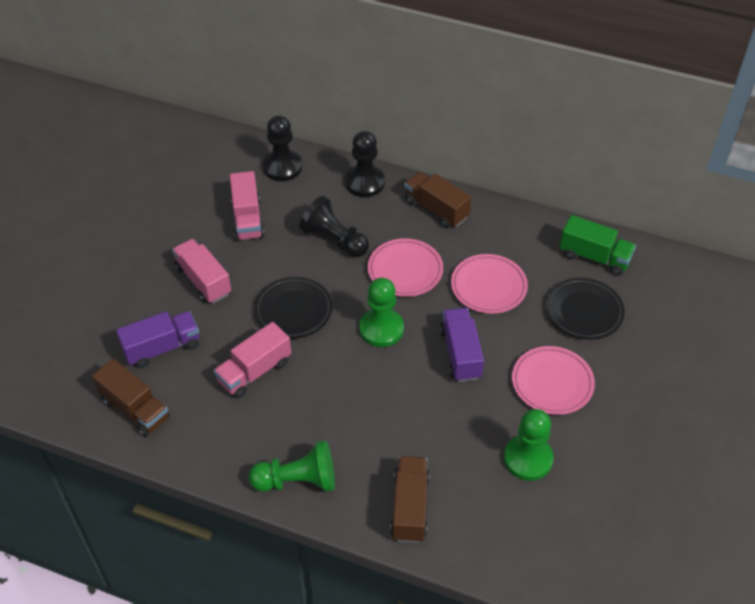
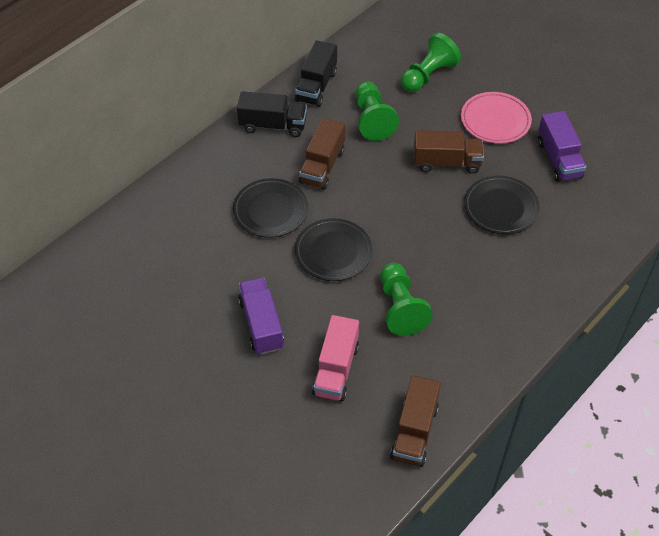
black pawn: 3 -> 0
black plate: 2 -> 3
black truck: 0 -> 2
green truck: 1 -> 0
pink plate: 3 -> 1
pink truck: 3 -> 1

